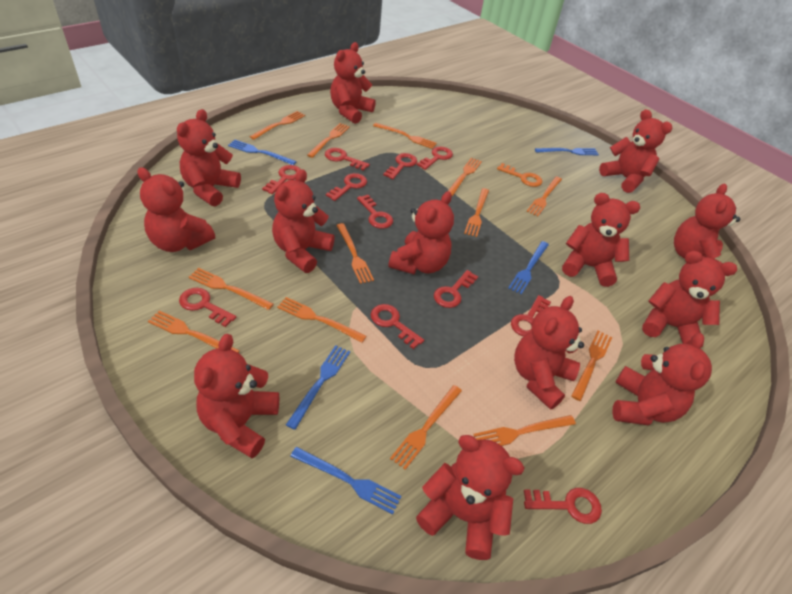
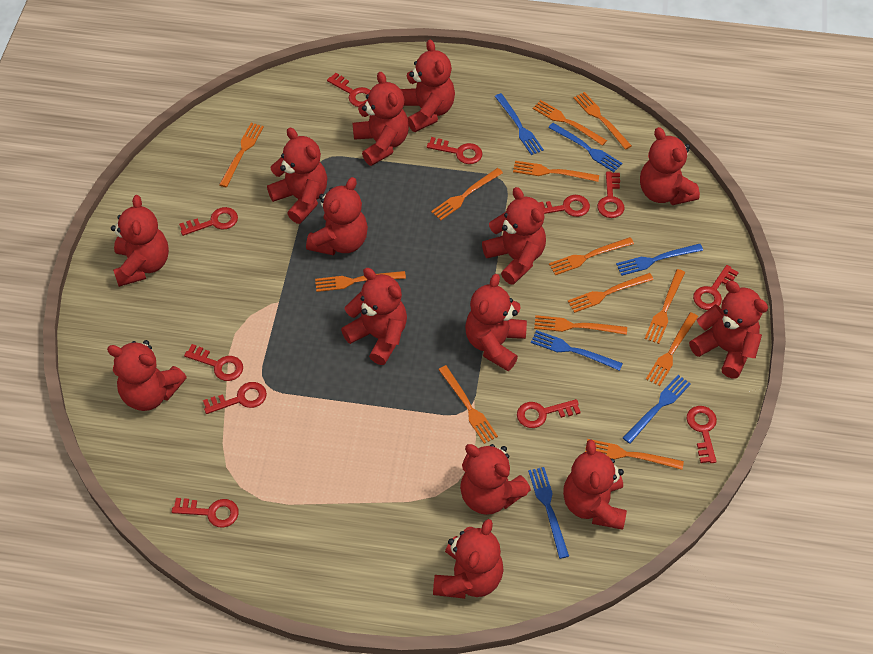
blue fork: 5 -> 6
orange key: 1 -> 0
red teddy bear: 13 -> 14

